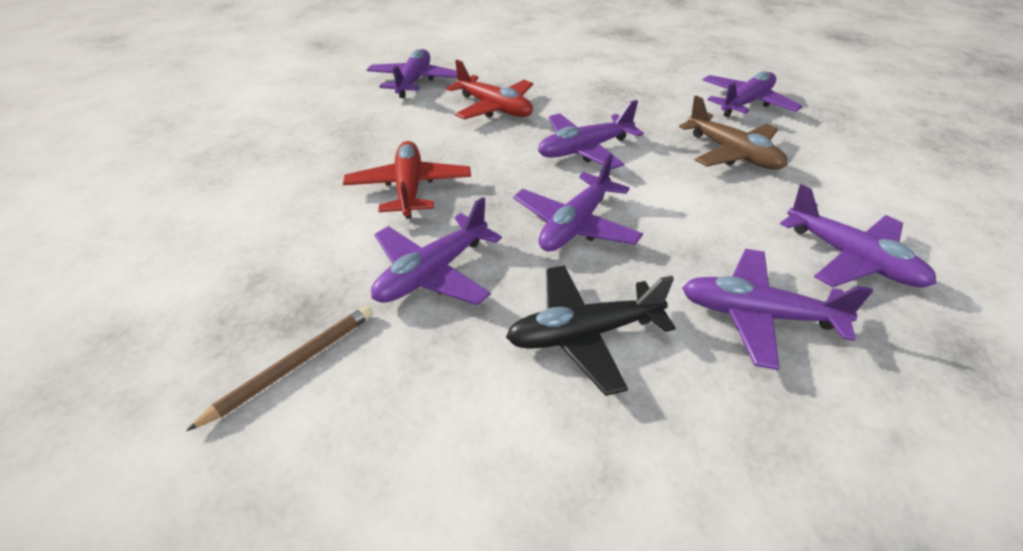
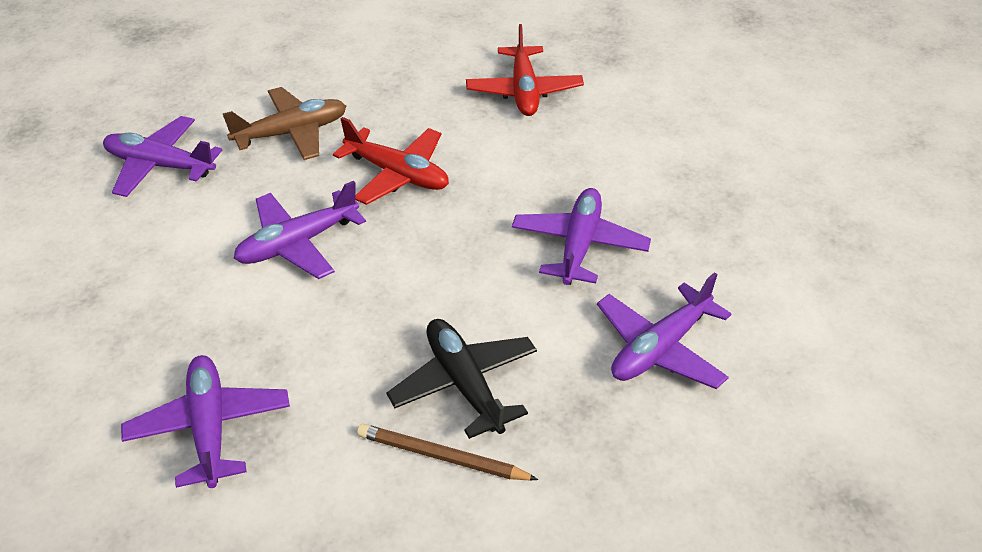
purple plane: 7 -> 5

